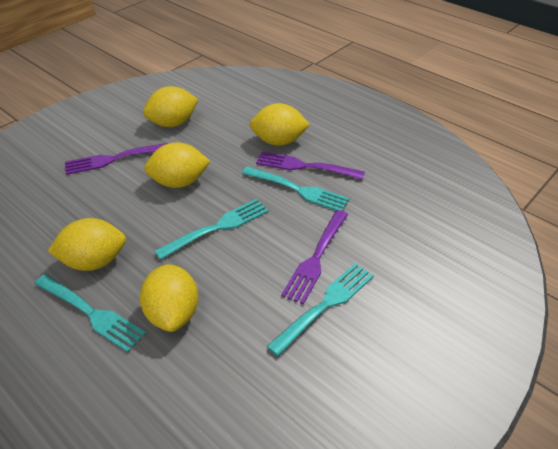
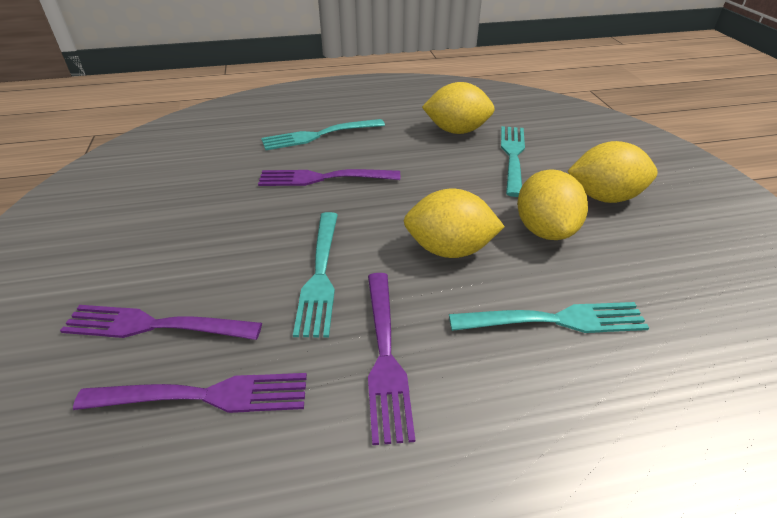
purple fork: 3 -> 4
yellow lemon: 5 -> 4

